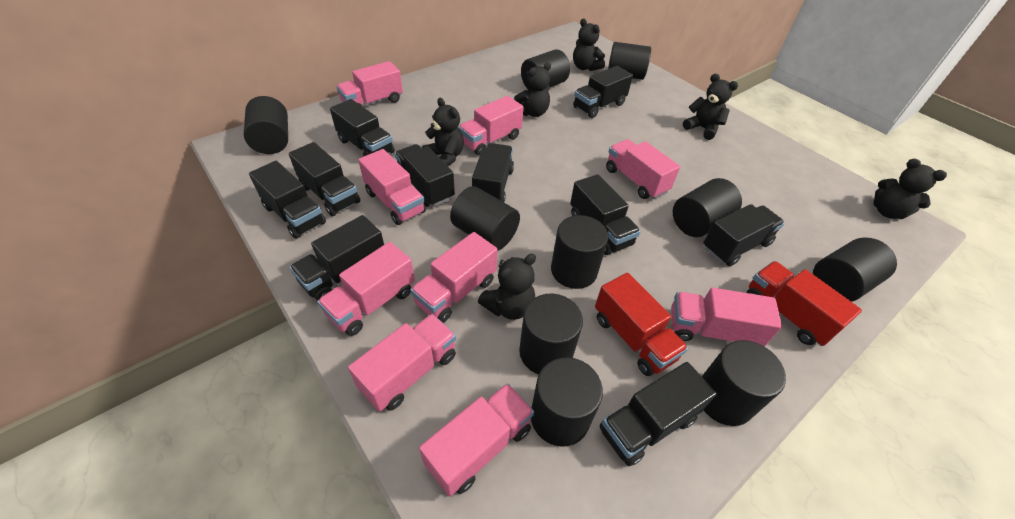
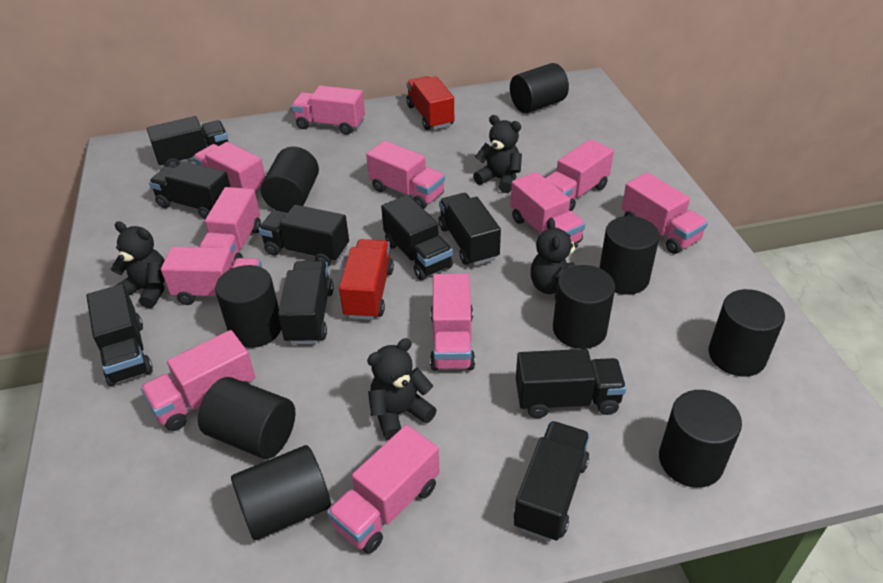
black cylinder: 10 -> 9
black teddy bear: 6 -> 4
black truck: 10 -> 9
pink truck: 9 -> 11

